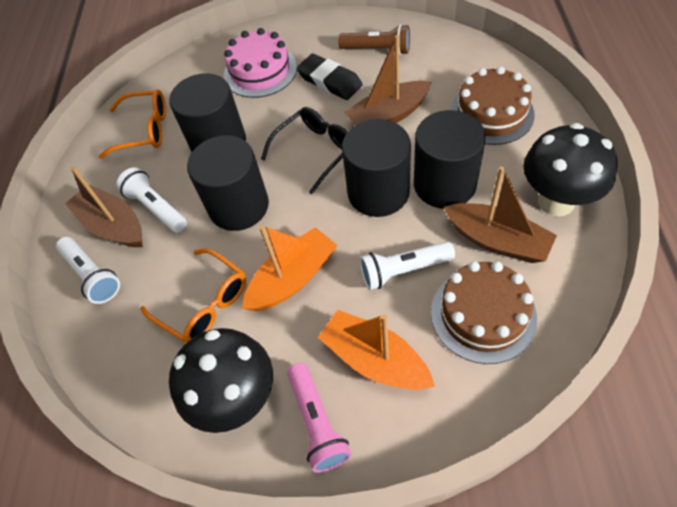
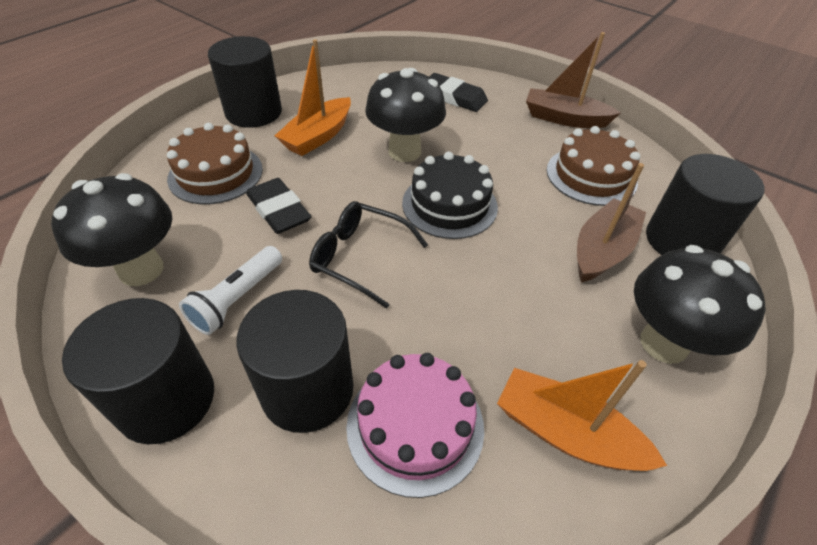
black cake: 0 -> 1
black eraser: 1 -> 2
black mushroom: 2 -> 3
brown boat: 3 -> 2
brown flashlight: 1 -> 0
orange glasses: 2 -> 0
pink flashlight: 1 -> 0
white flashlight: 3 -> 1

